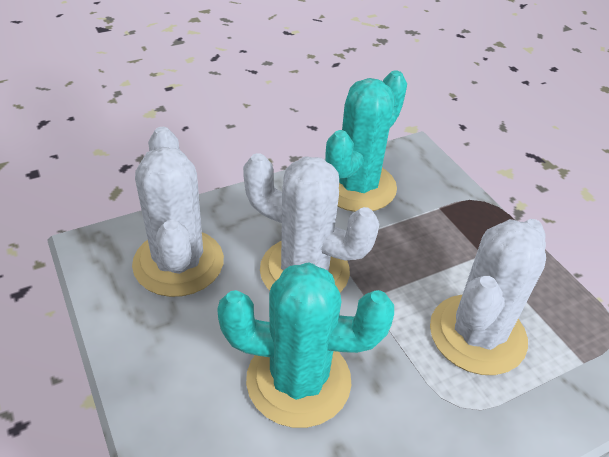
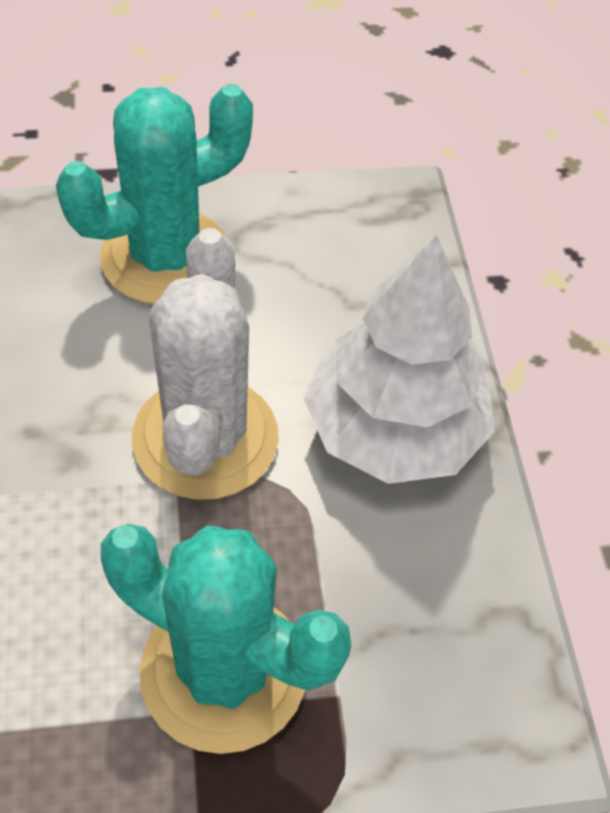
white cactus: 3 -> 1
white tree: 0 -> 1

